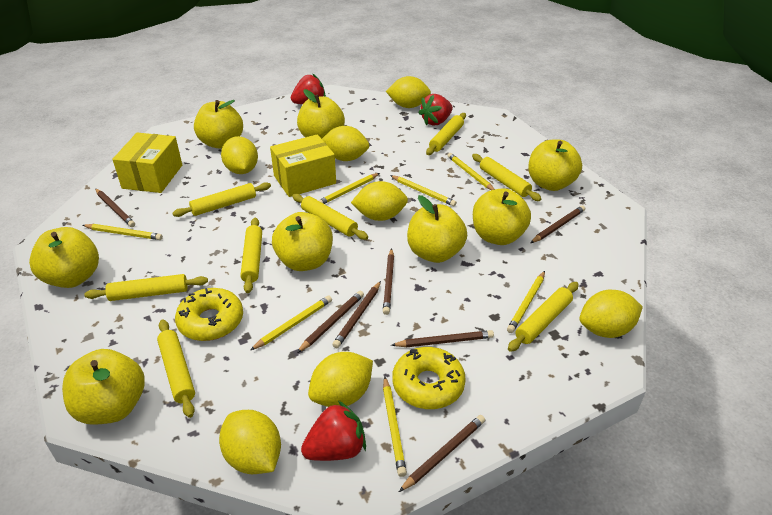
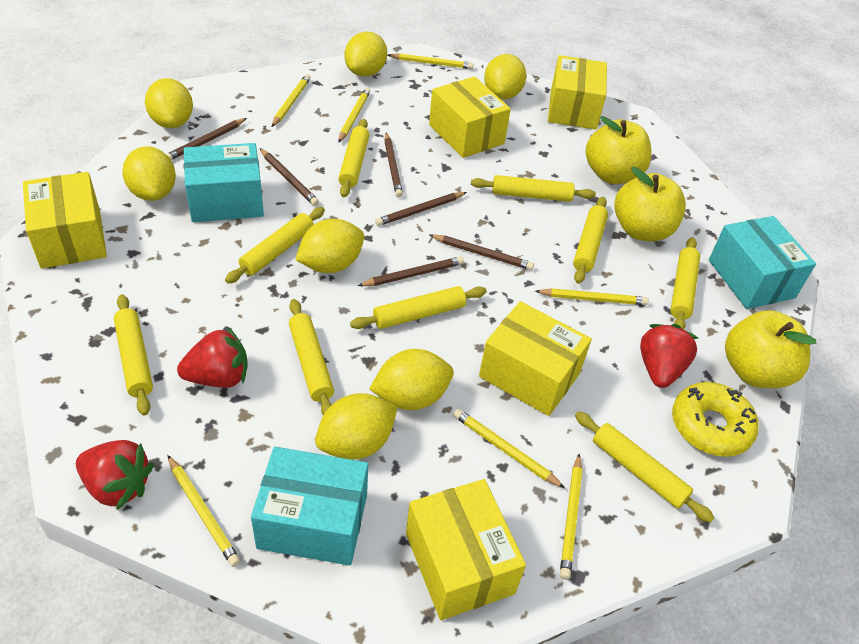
brown pencil: 7 -> 6
turquoise box: 0 -> 3
yellow apple: 8 -> 3
yellow box: 2 -> 5
yellow donut: 2 -> 1
yellow rolling pin: 8 -> 9

